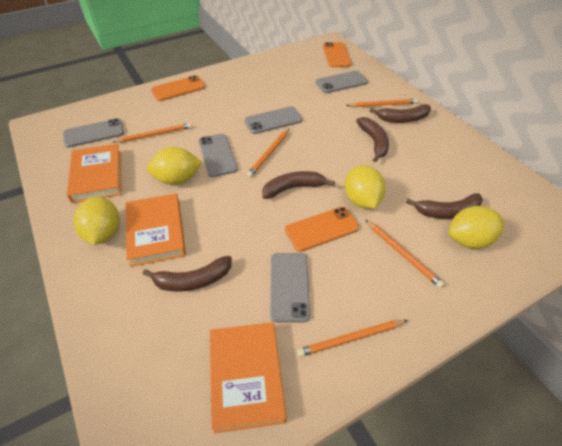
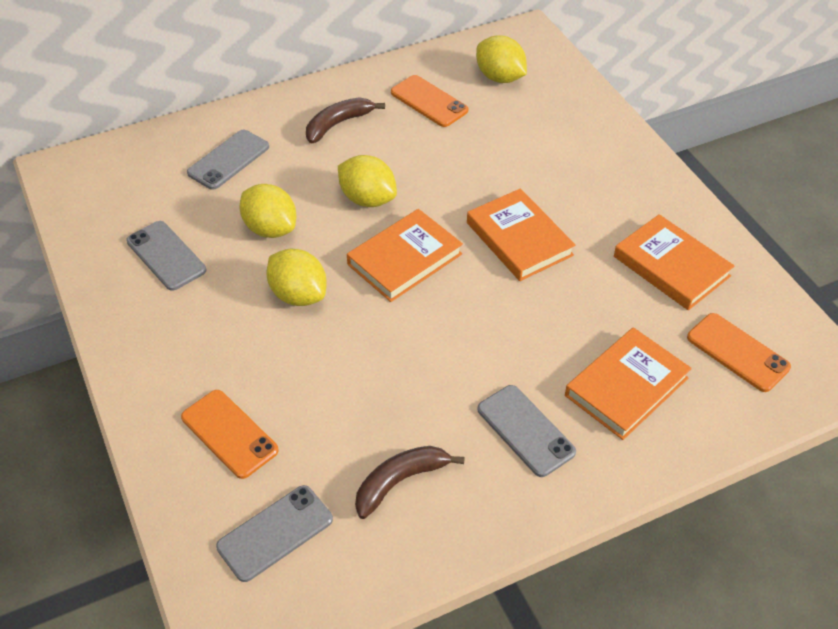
brown banana: 5 -> 2
grey phone: 5 -> 4
orange book: 3 -> 4
orange pencil: 5 -> 0

